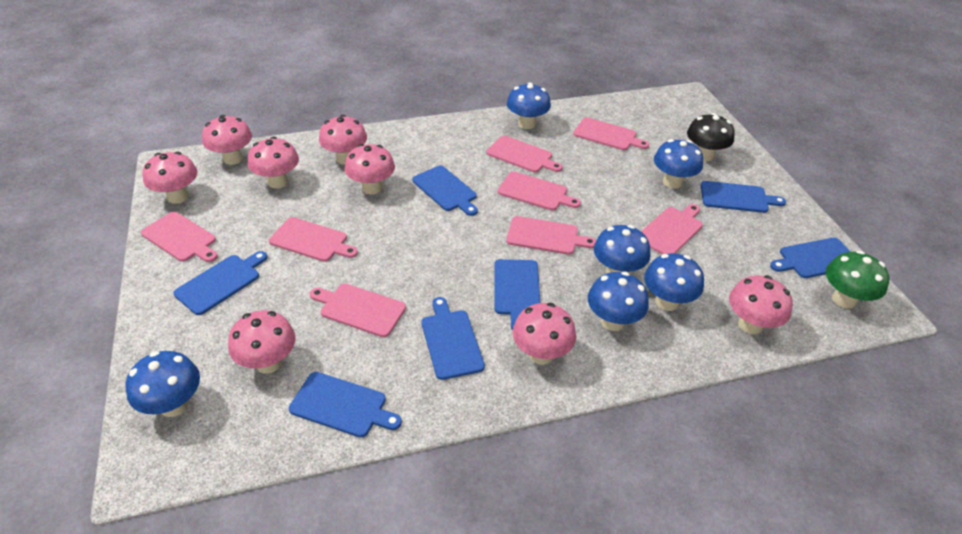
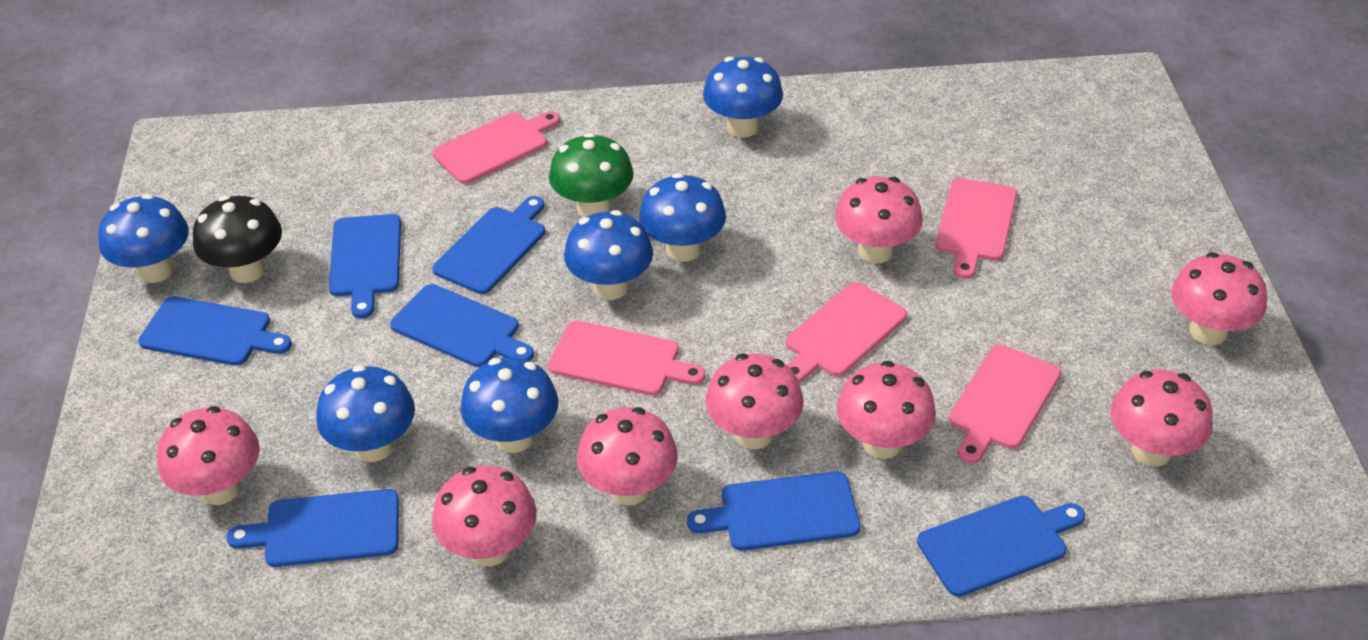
pink cutting board: 8 -> 5

